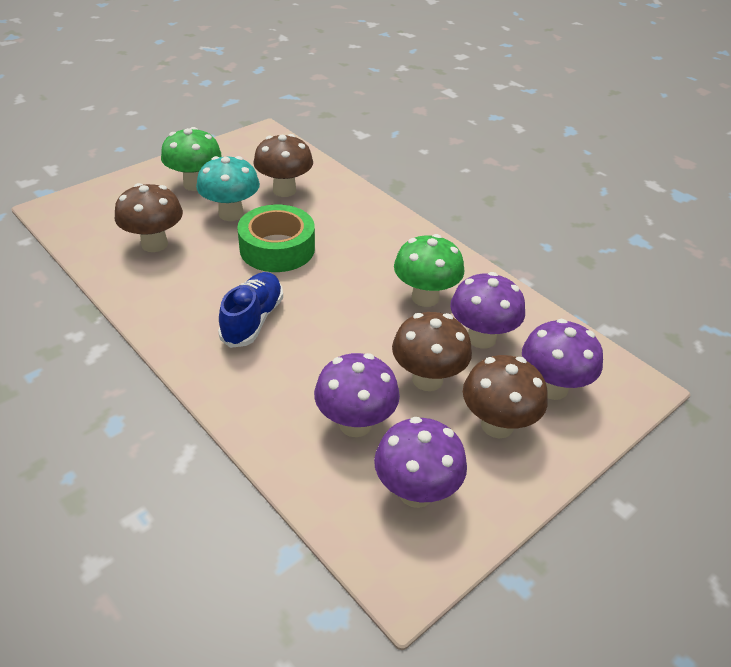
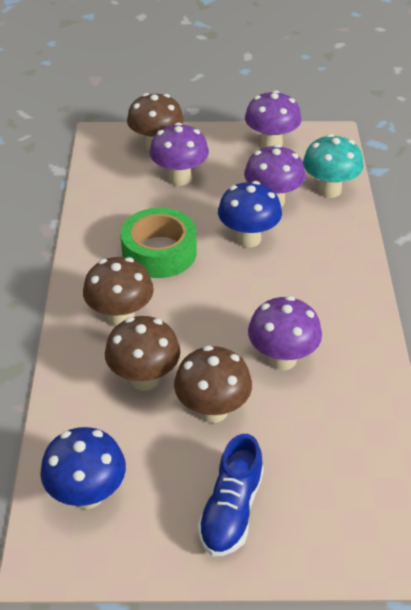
blue mushroom: 0 -> 2
green mushroom: 2 -> 0

